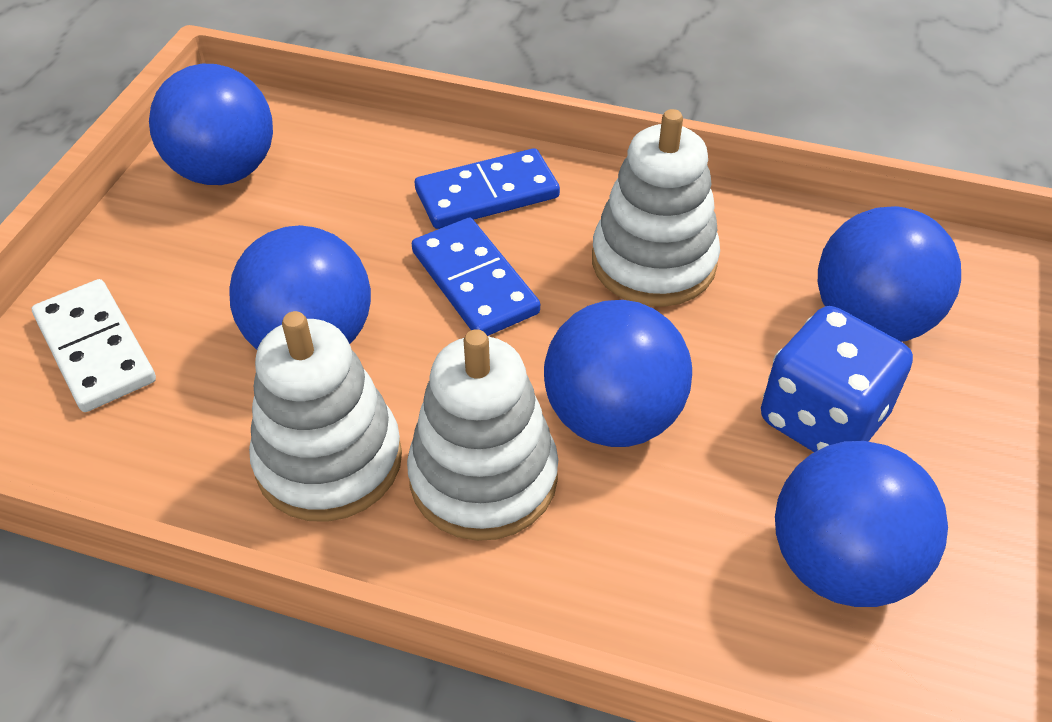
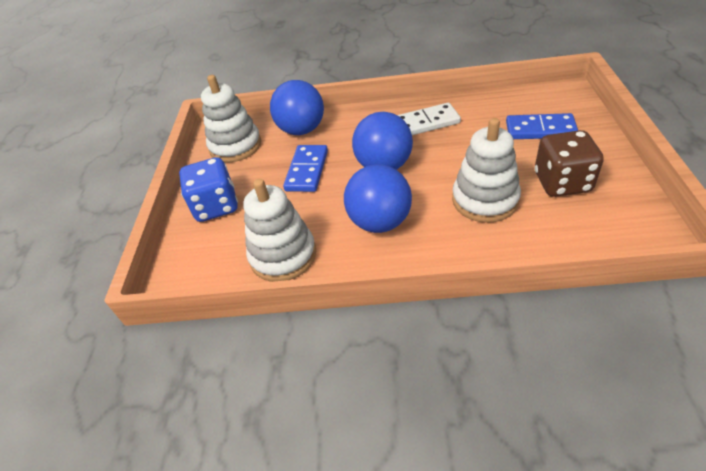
blue ball: 5 -> 3
brown dice: 0 -> 1

